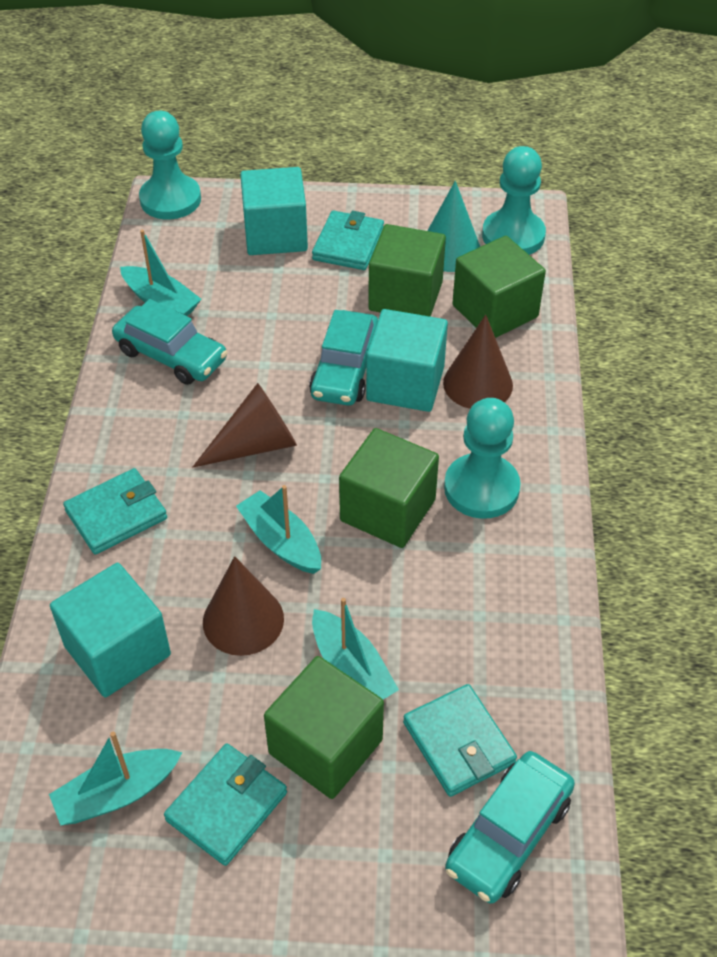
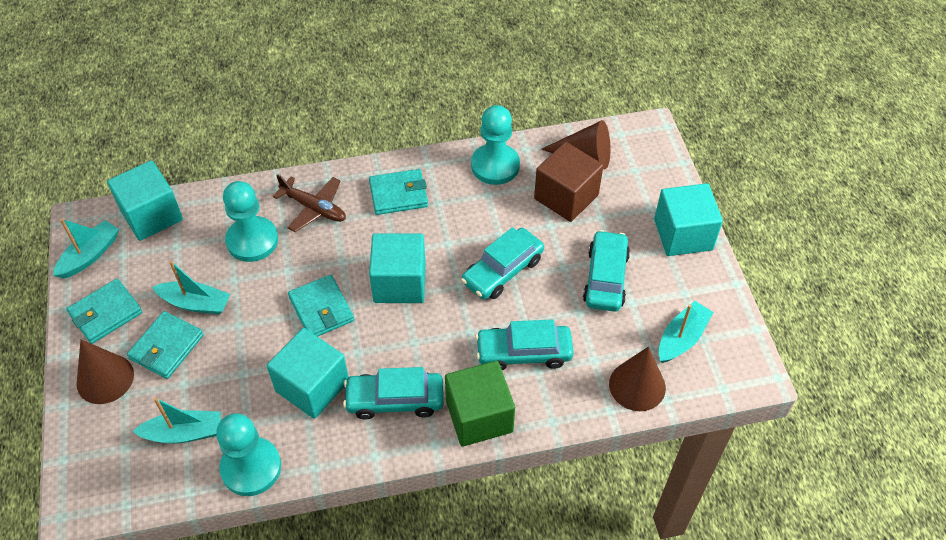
brown cube: 0 -> 1
brown plane: 0 -> 1
green cube: 4 -> 1
turquoise car: 3 -> 4
turquoise cone: 1 -> 0
turquoise cube: 3 -> 4

